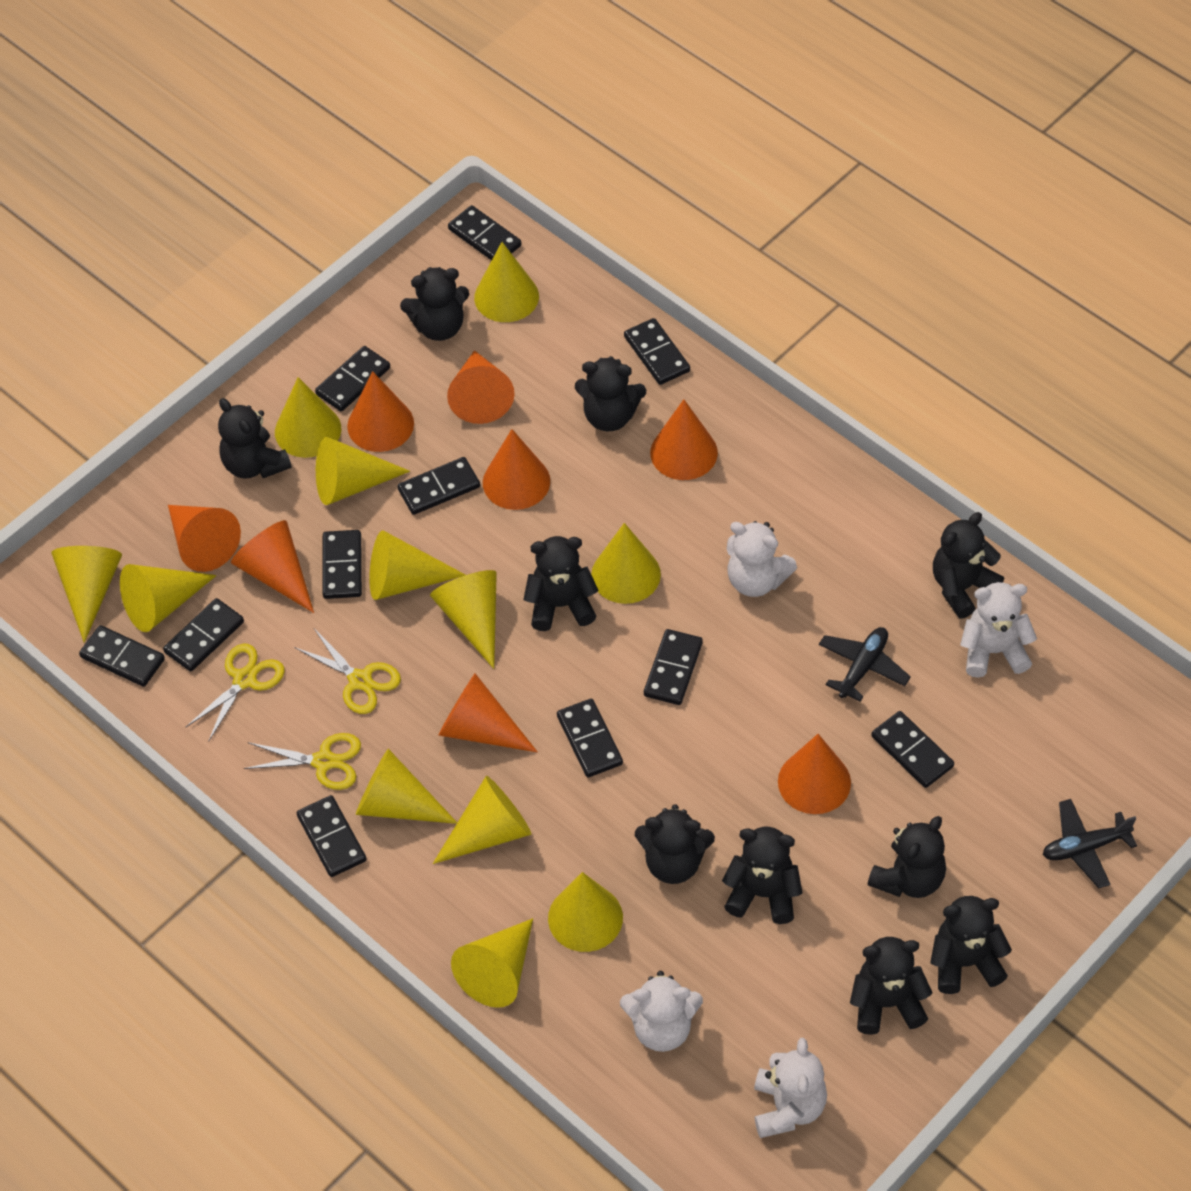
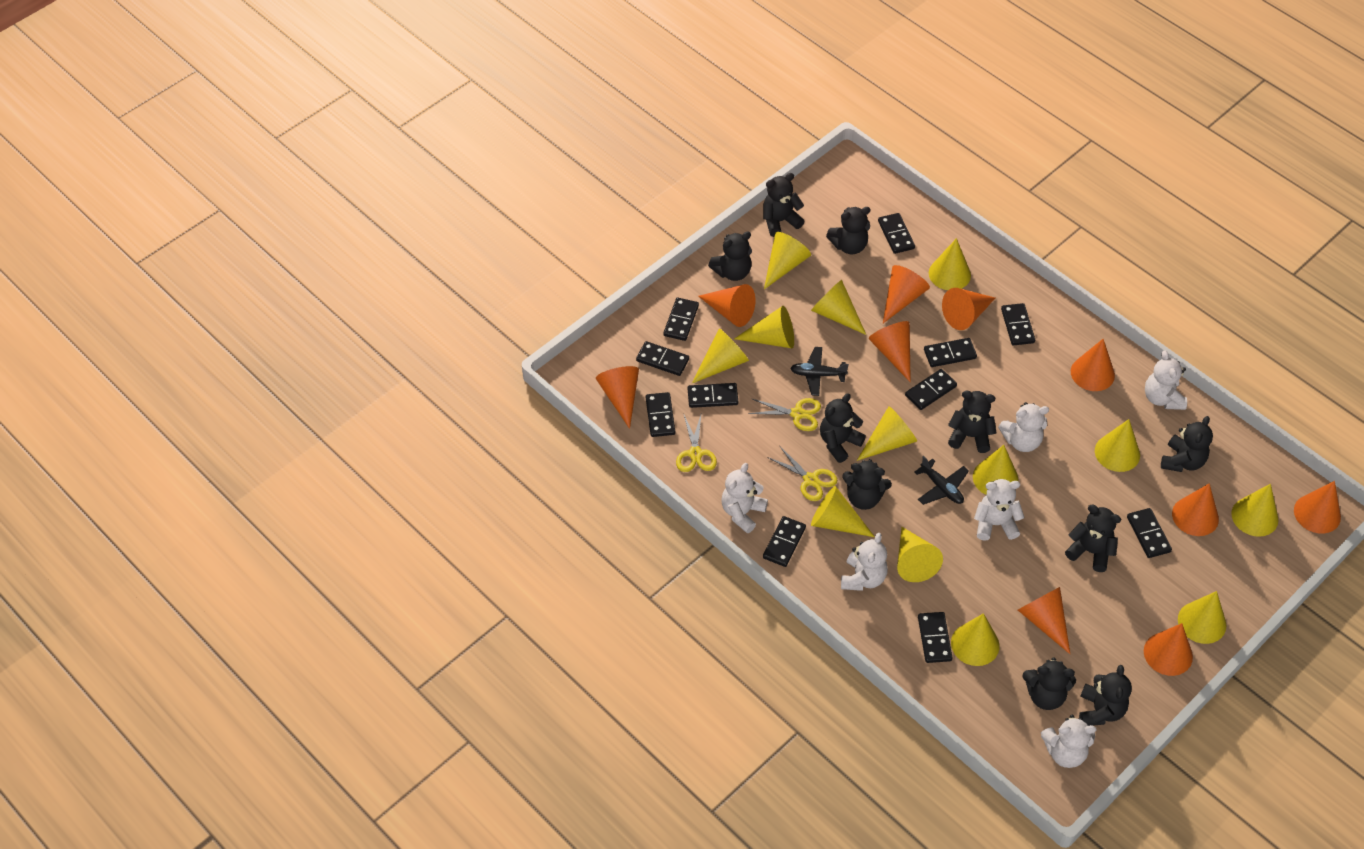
orange cone: 8 -> 10
white teddy bear: 4 -> 6
yellow cone: 12 -> 13

